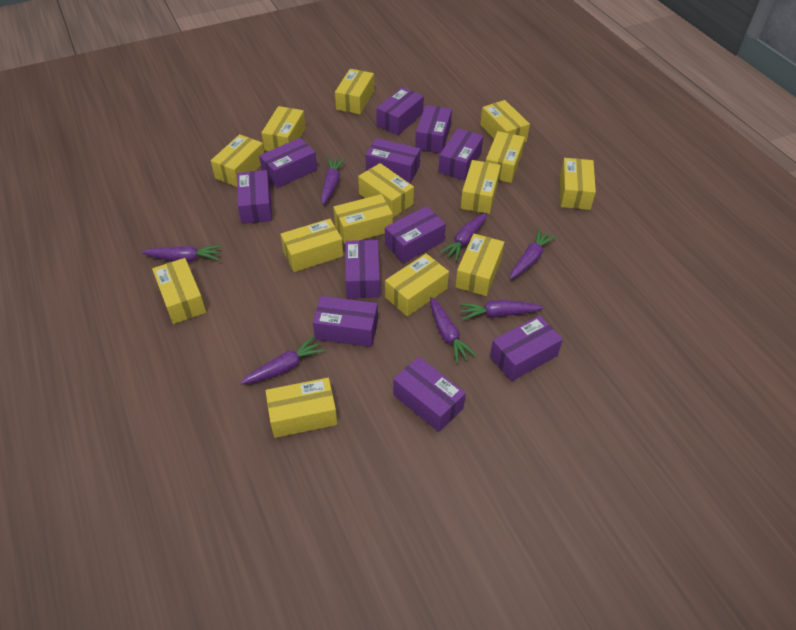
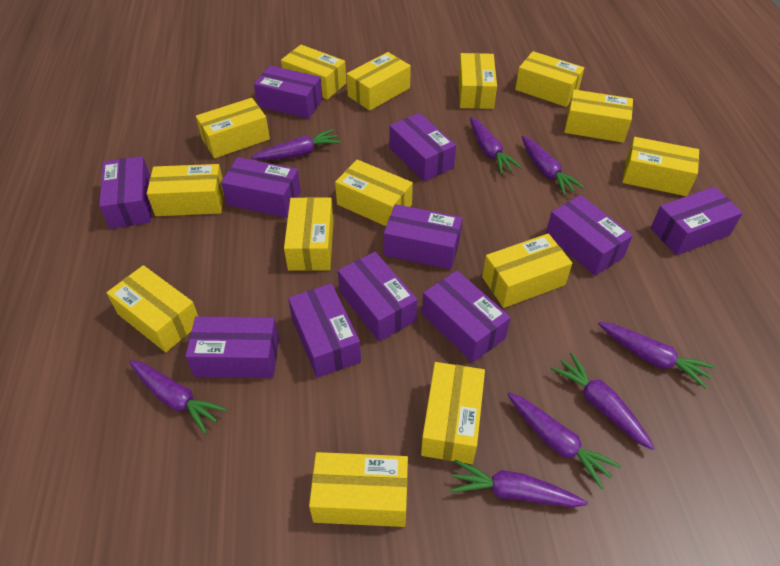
purple carrot: 7 -> 8

